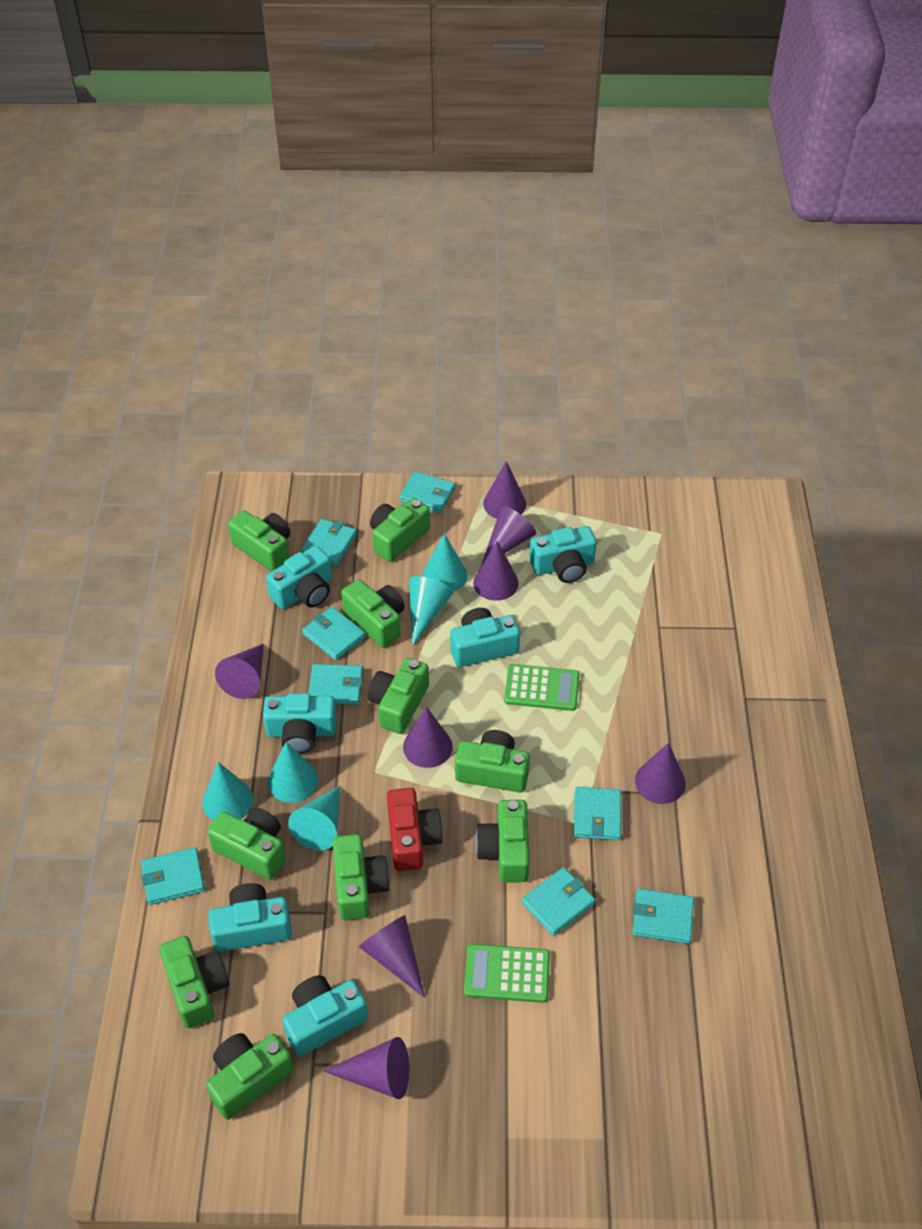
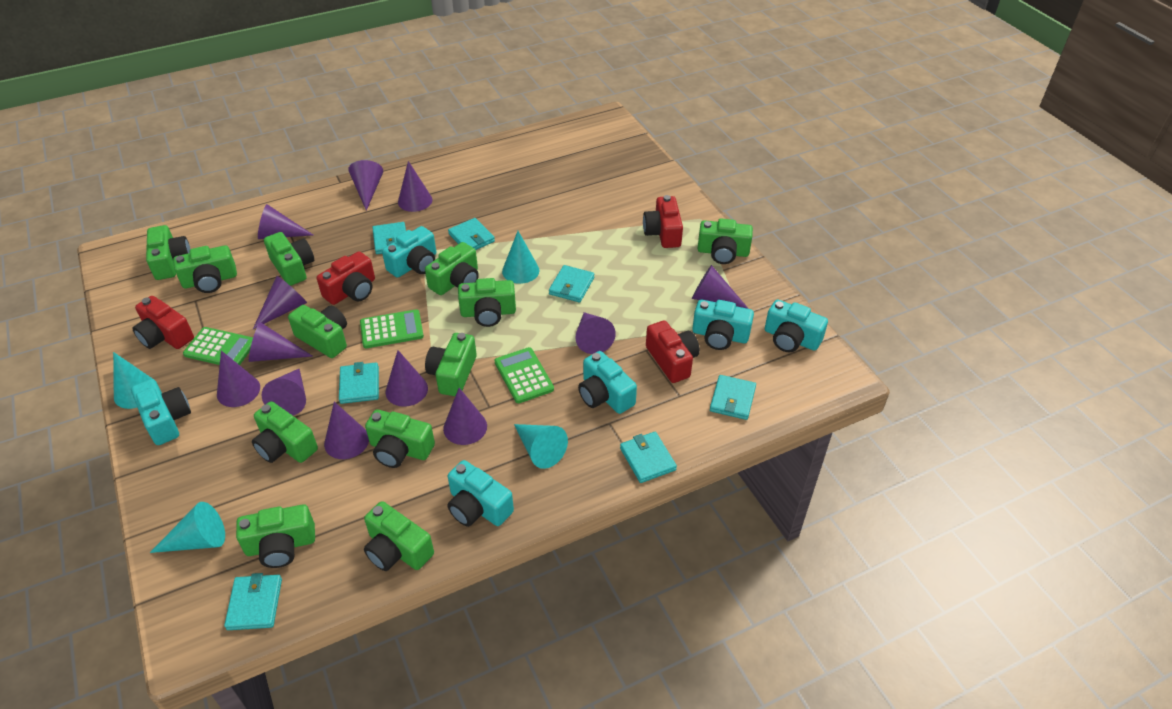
green calculator: 2 -> 3
green camera: 10 -> 12
purple cone: 8 -> 12
red camera: 1 -> 4
turquoise cone: 5 -> 4
turquoise wallet: 8 -> 7

